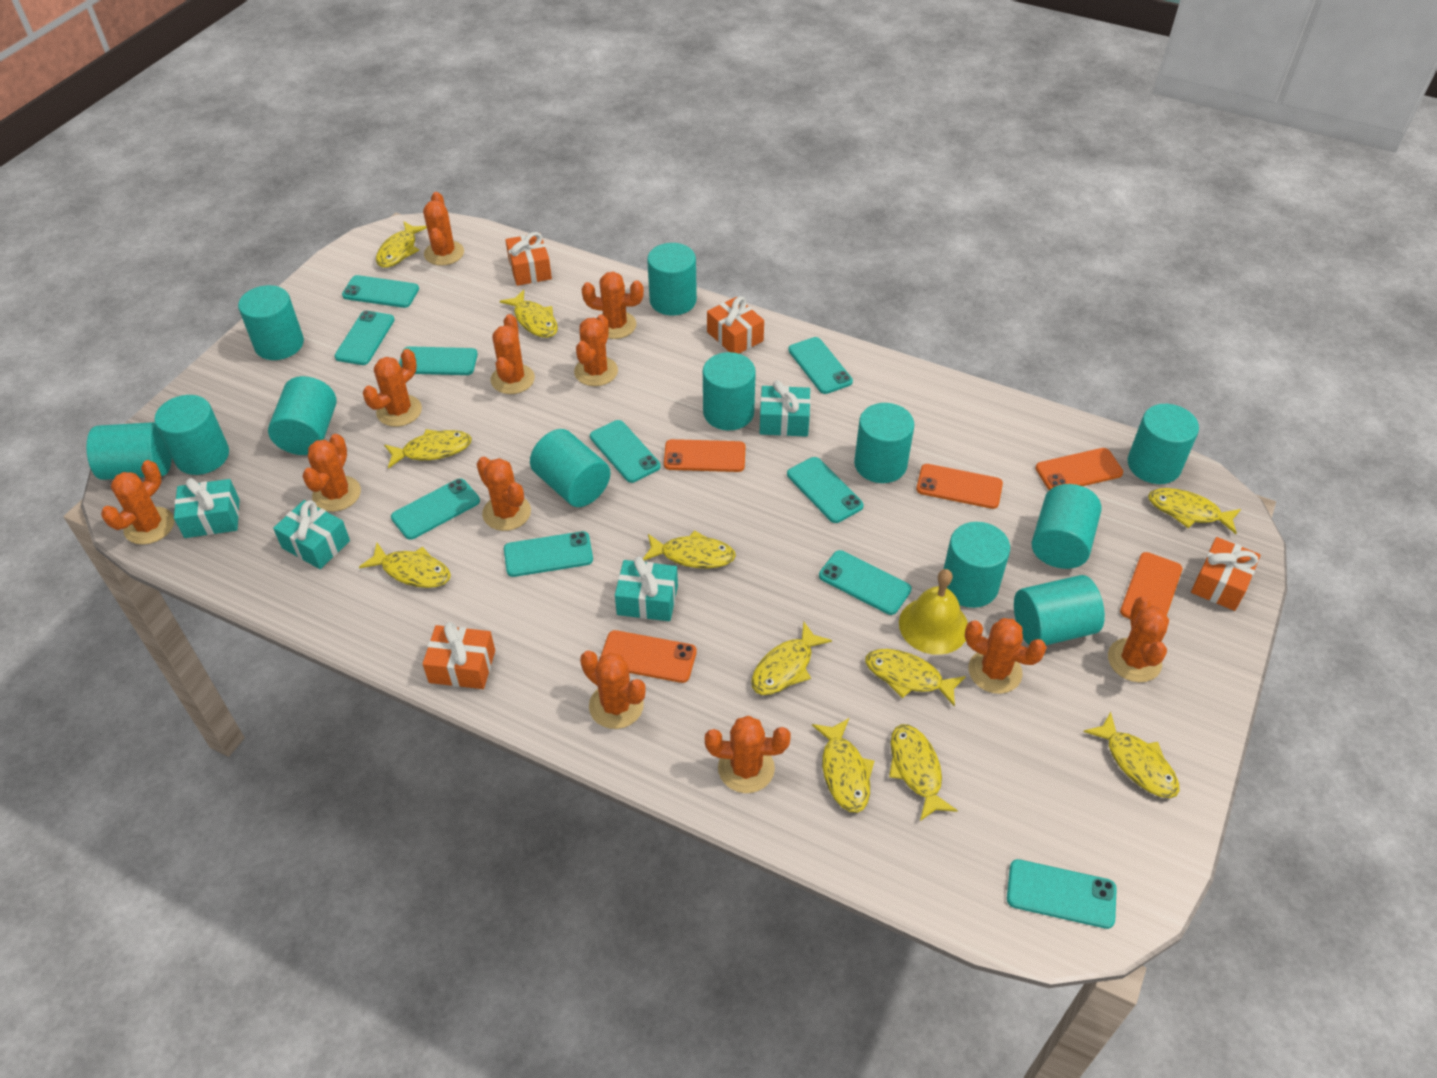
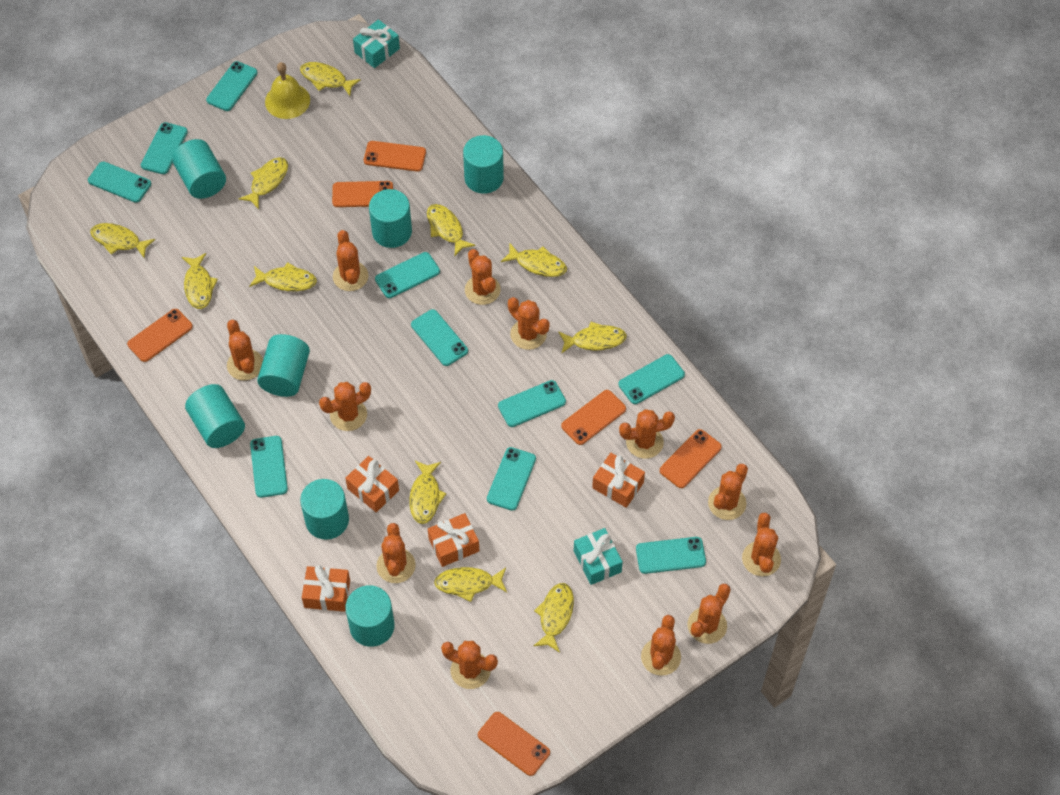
orange phone: 5 -> 6
turquoise cylinder: 12 -> 7
turquoise gift: 4 -> 2

